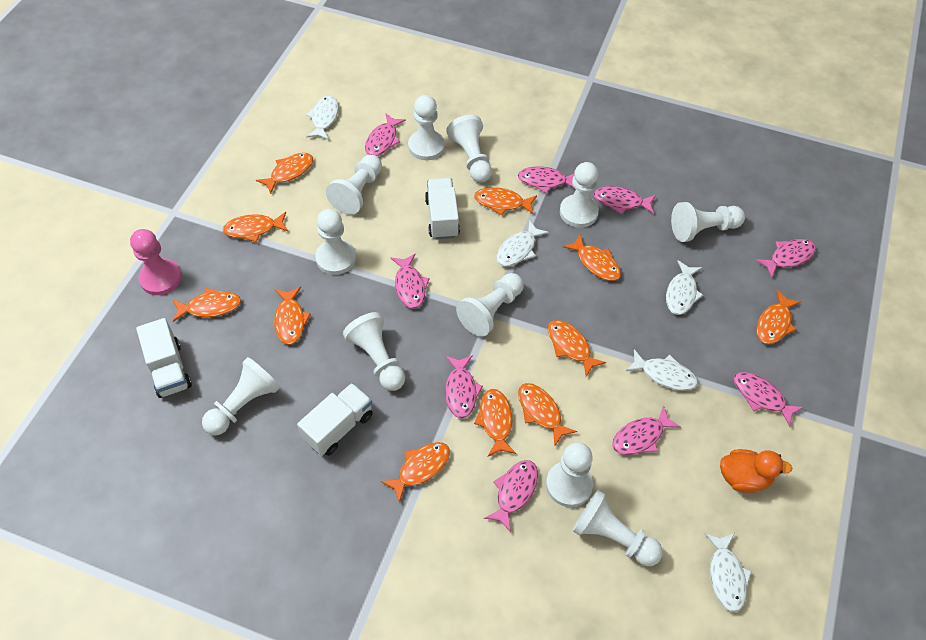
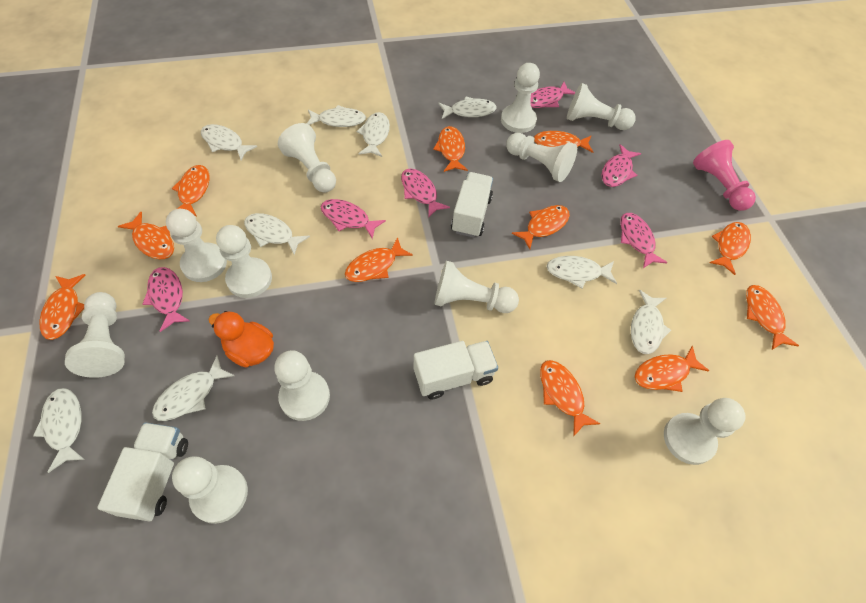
pink fish: 9 -> 6
white fish: 5 -> 9

